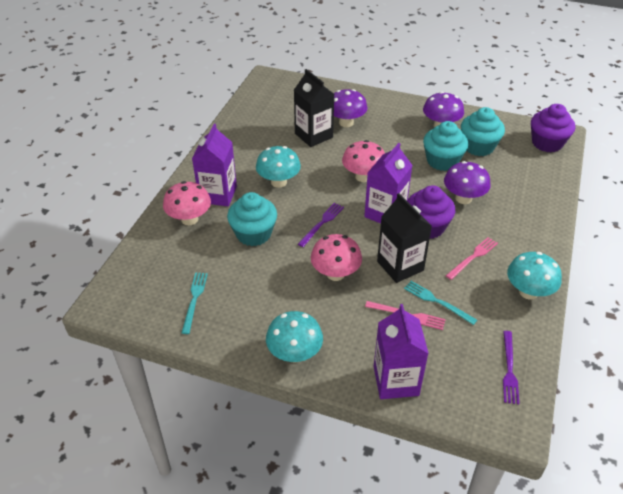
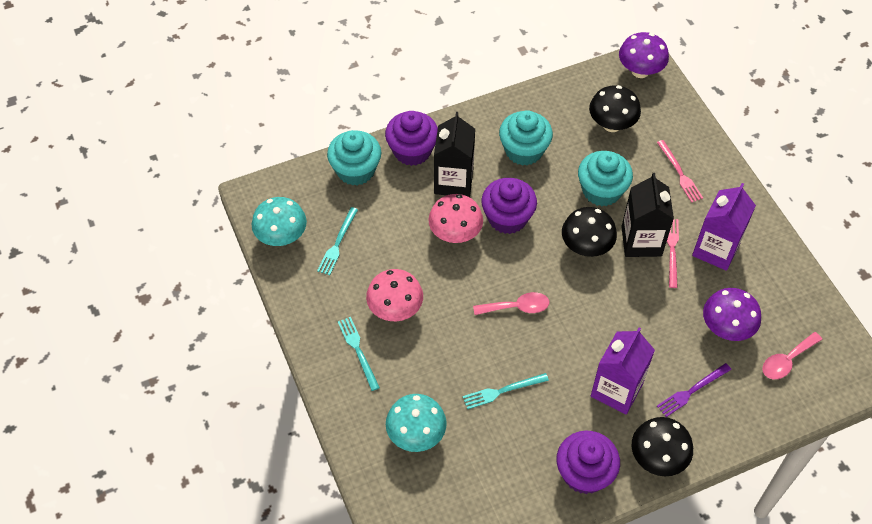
black mushroom: 0 -> 3
pink mushroom: 3 -> 2
pink spoon: 0 -> 2
purple carton: 3 -> 2
purple cupcake: 2 -> 3
purple fork: 2 -> 1
purple mushroom: 3 -> 2
turquoise fork: 2 -> 3
turquoise mushroom: 3 -> 2

